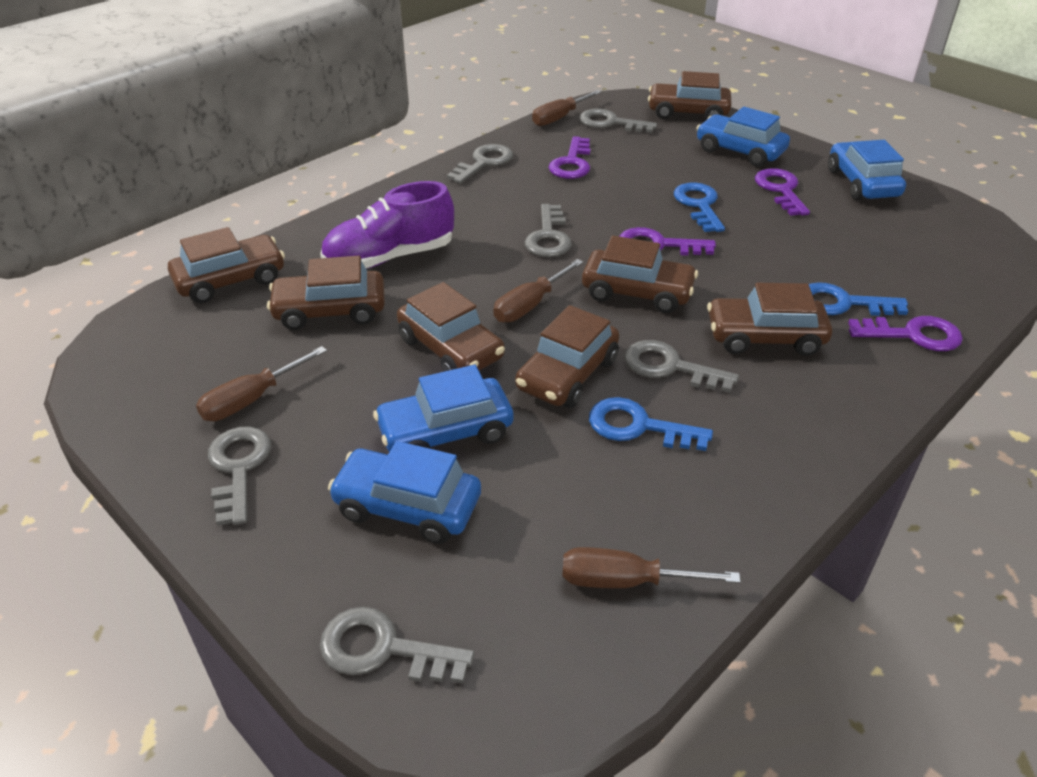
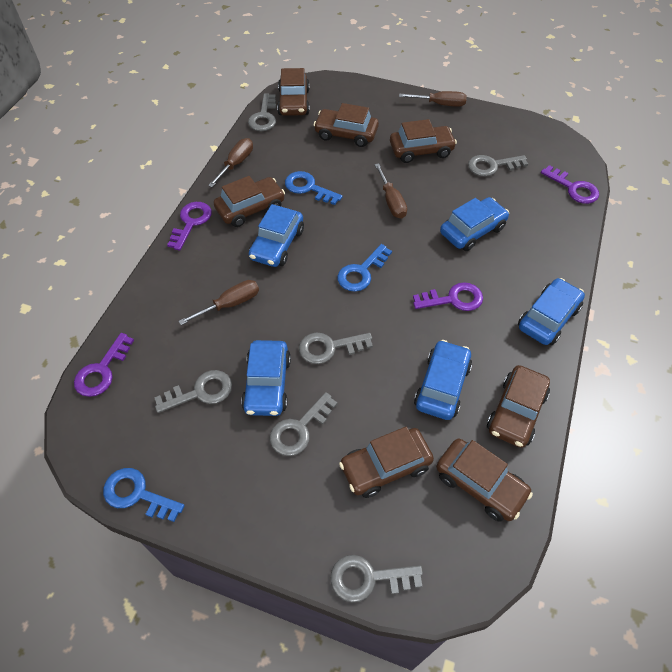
blue car: 4 -> 5
purple shoe: 1 -> 0

